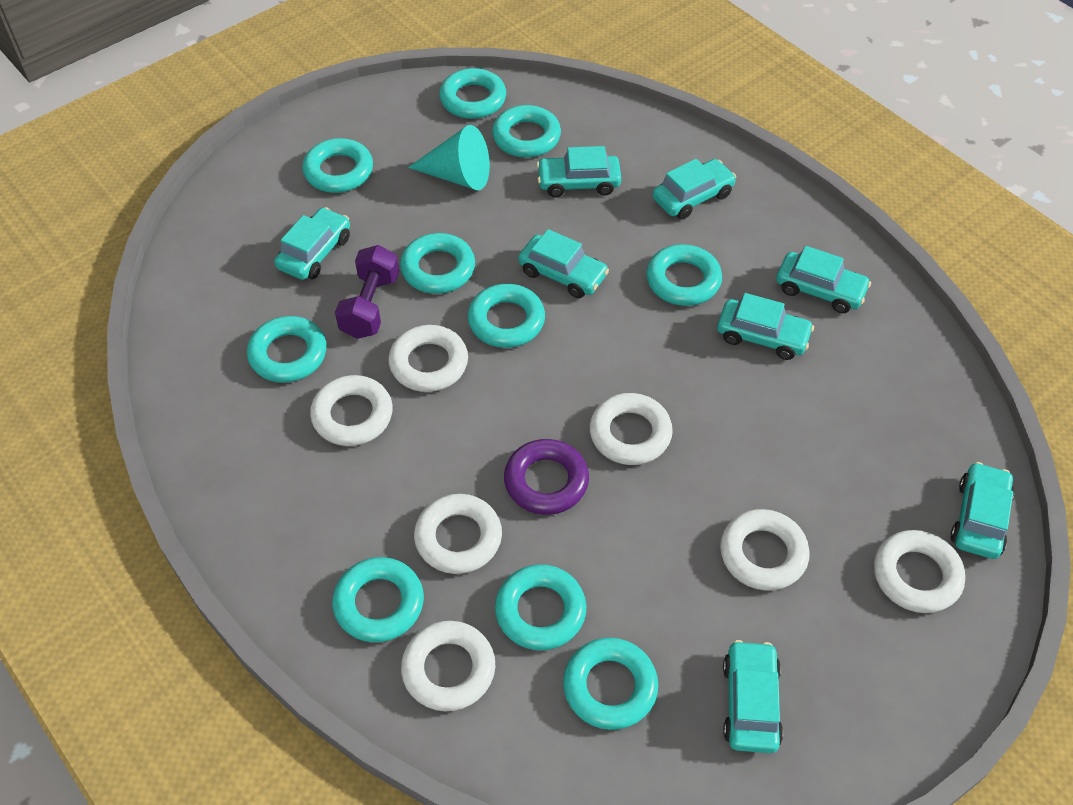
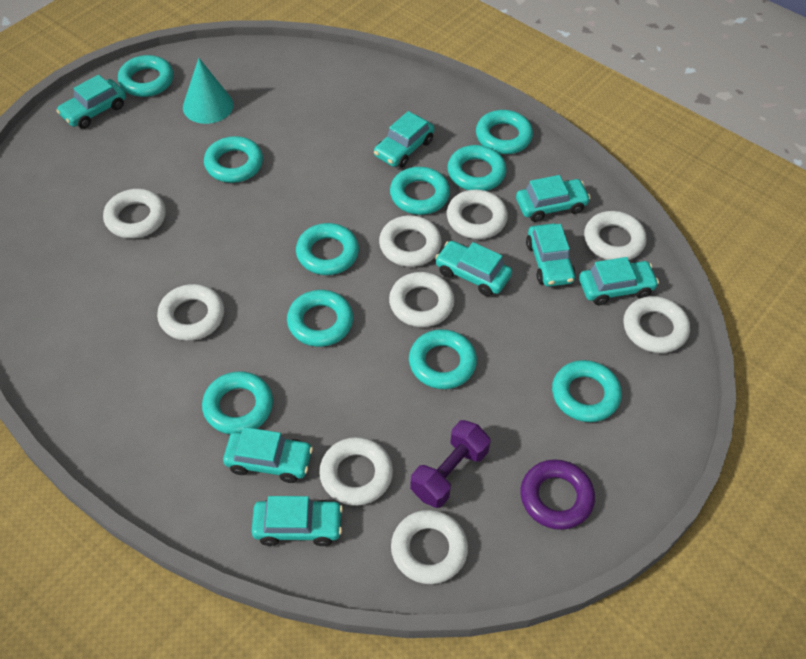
white ring: 7 -> 9

